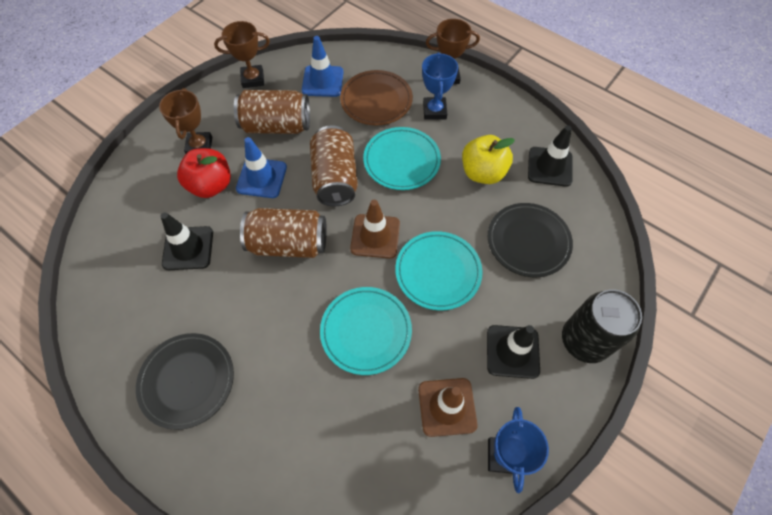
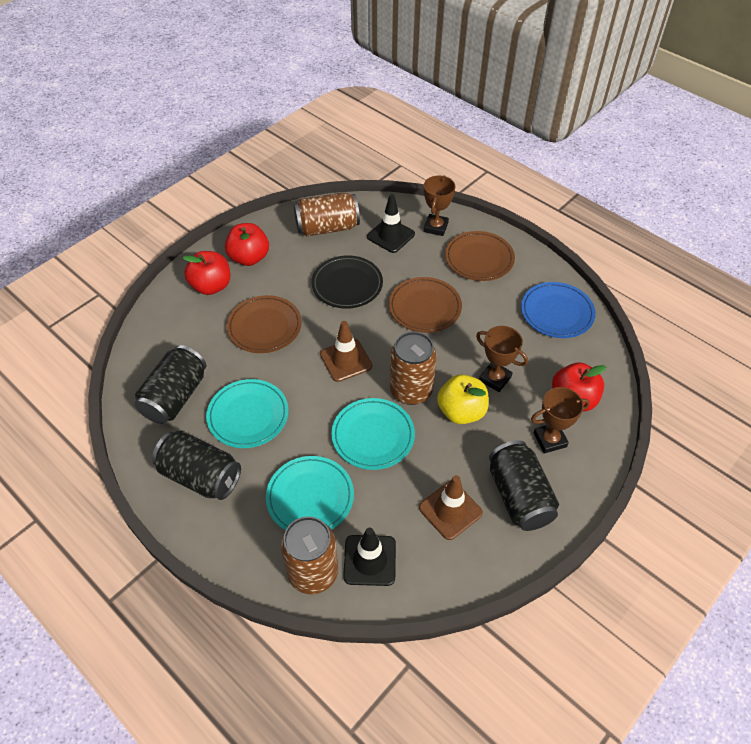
black can: 1 -> 3
black plate: 2 -> 1
black traffic cone: 3 -> 2
blue plate: 0 -> 1
blue traffic cone: 2 -> 0
blue trophy: 2 -> 0
brown plate: 1 -> 3
red apple: 1 -> 3

